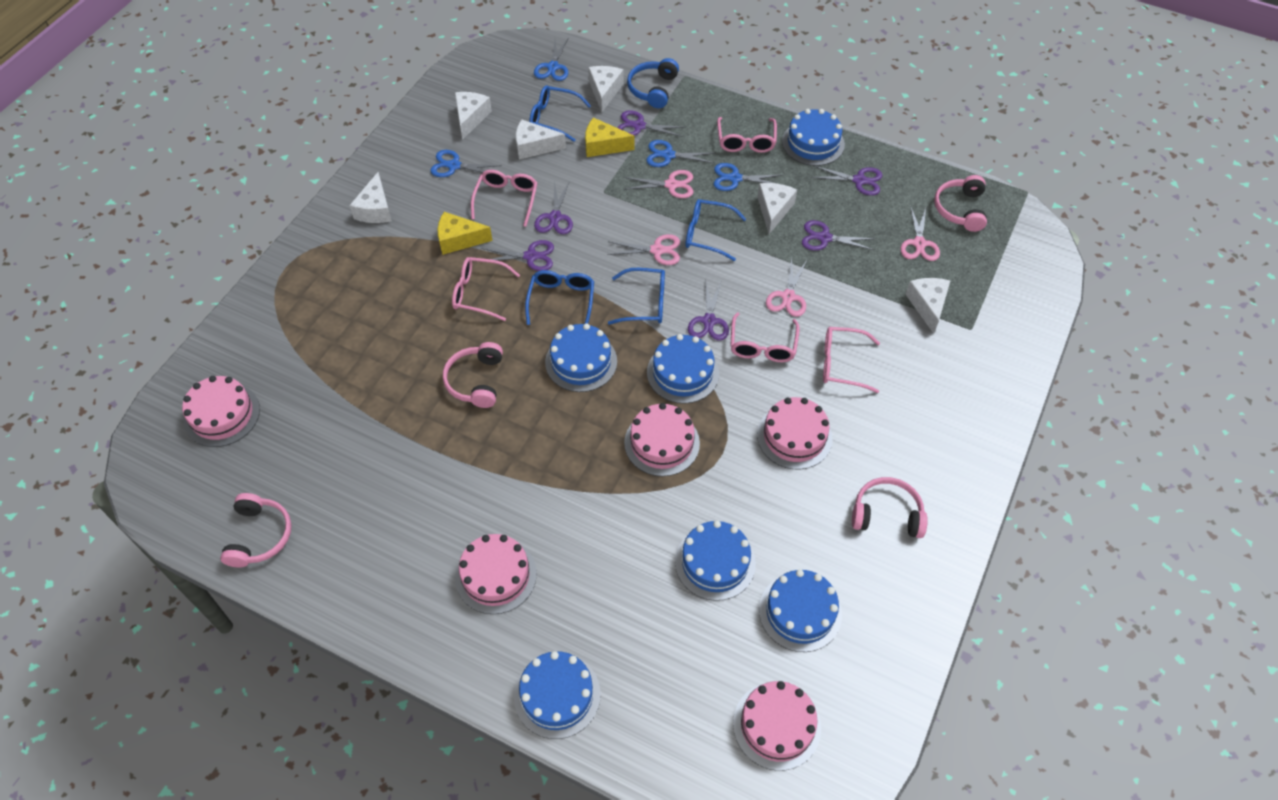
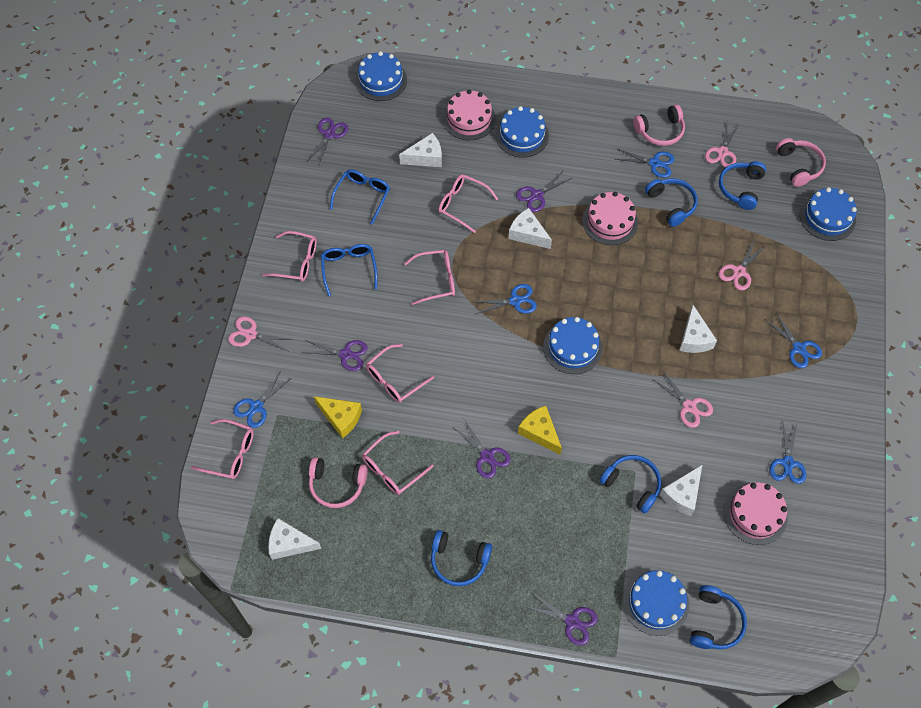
blue cake: 6 -> 5
blue glasses: 4 -> 2
blue headphones: 1 -> 5
blue scissors: 4 -> 5
pink cake: 5 -> 3
pink glasses: 5 -> 6
pink headphones: 4 -> 3
purple scissors: 6 -> 5
white cheese: 6 -> 5

